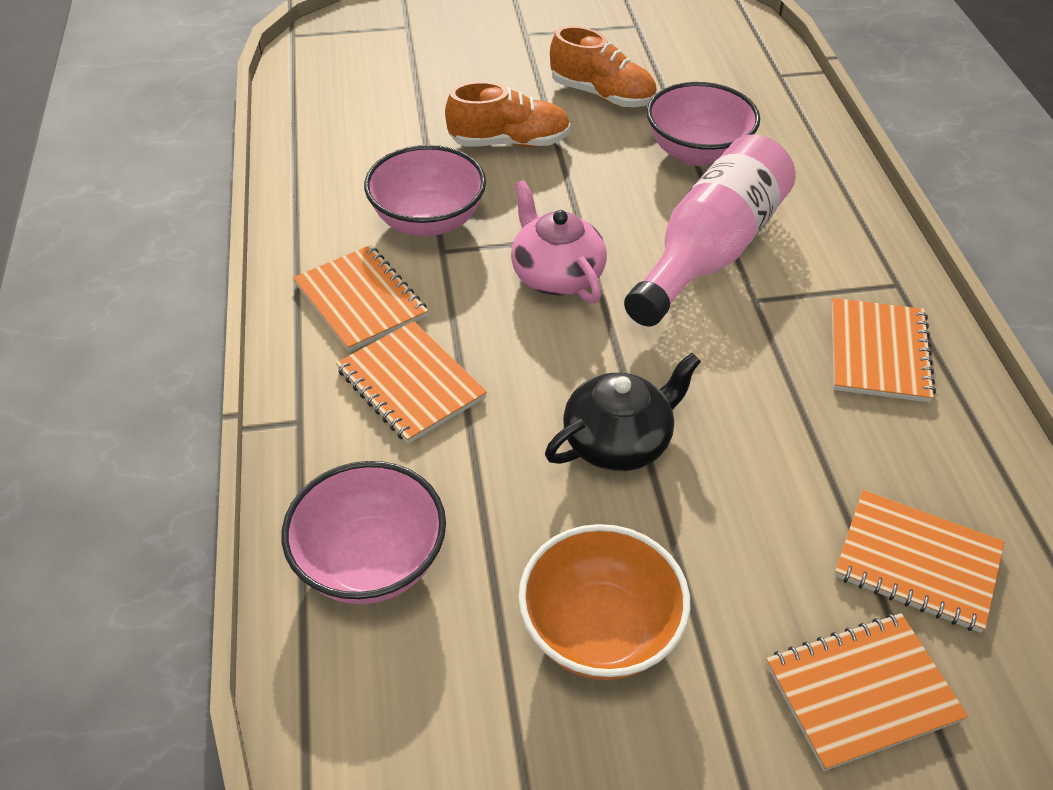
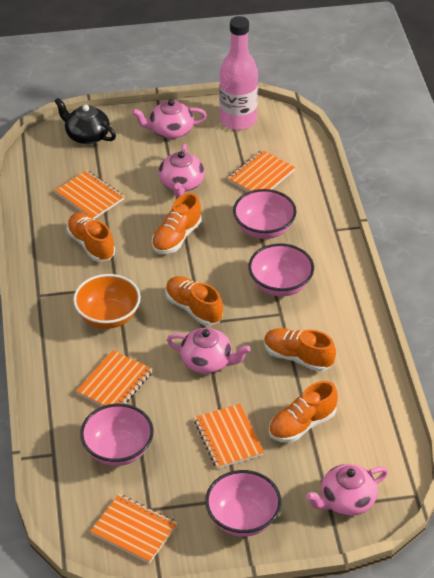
orange shoe: 2 -> 5
pink bowl: 3 -> 4
pink teapot: 1 -> 4

